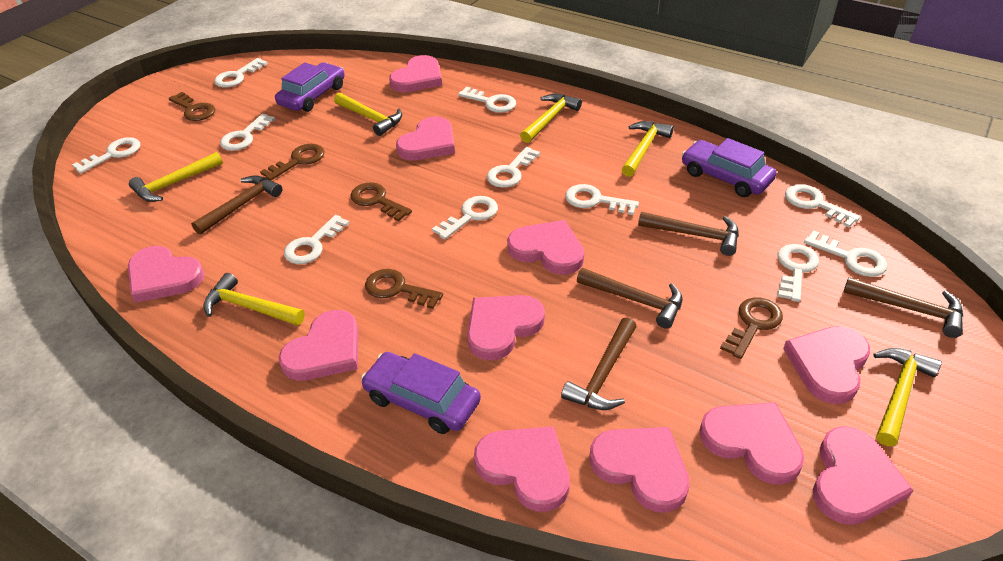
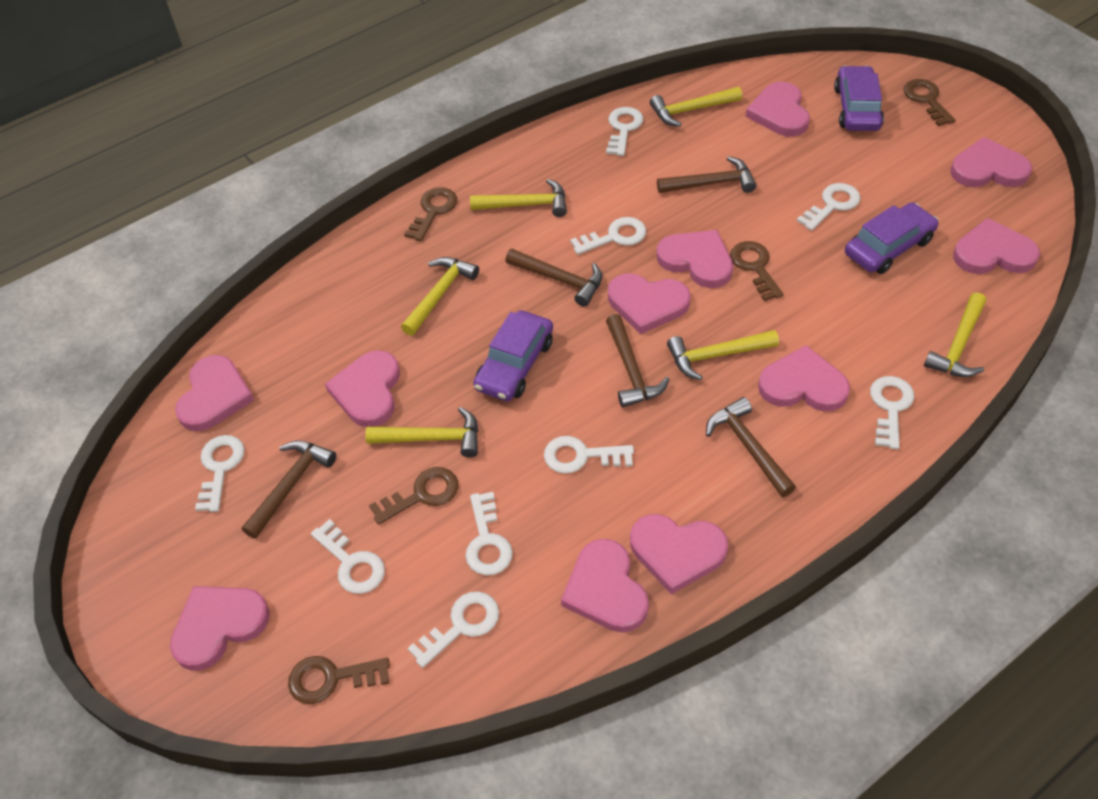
white key: 11 -> 9

